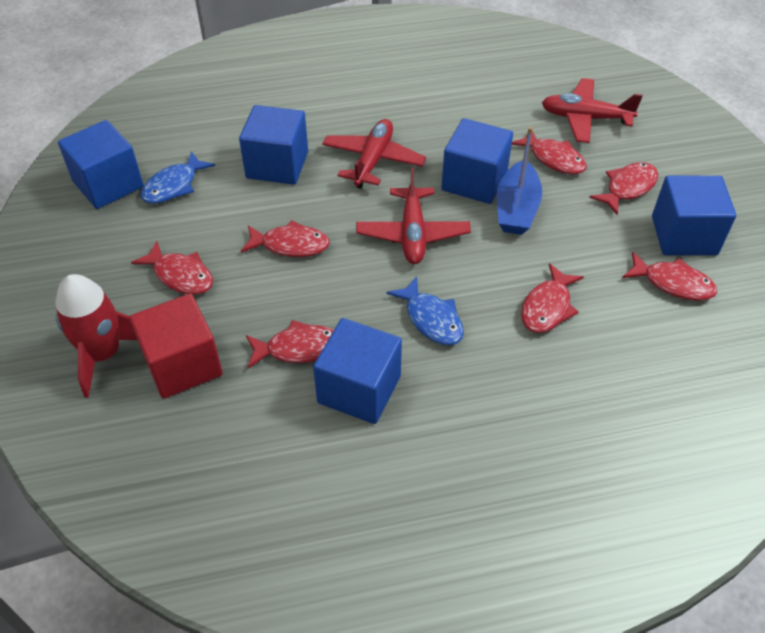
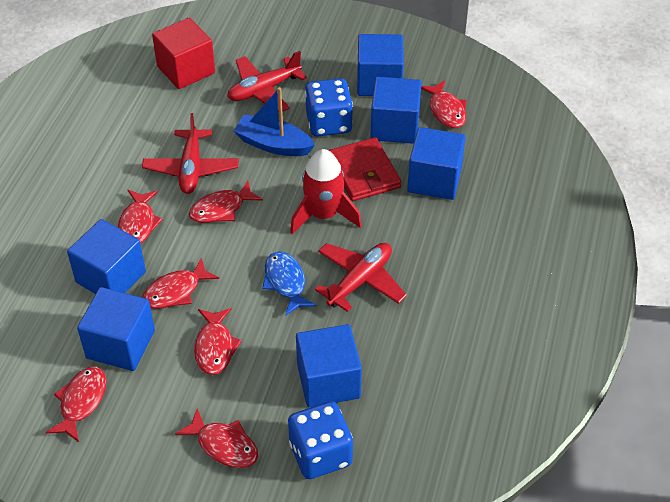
blue cube: 5 -> 6
blue dice: 0 -> 2
blue fish: 2 -> 1
red wallet: 0 -> 1

